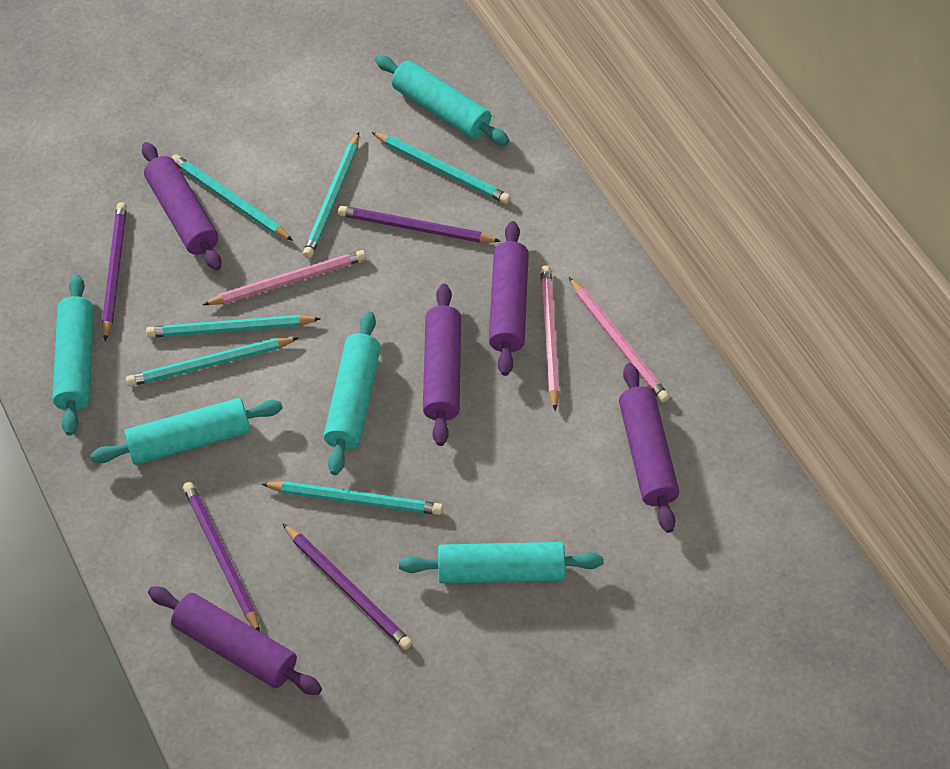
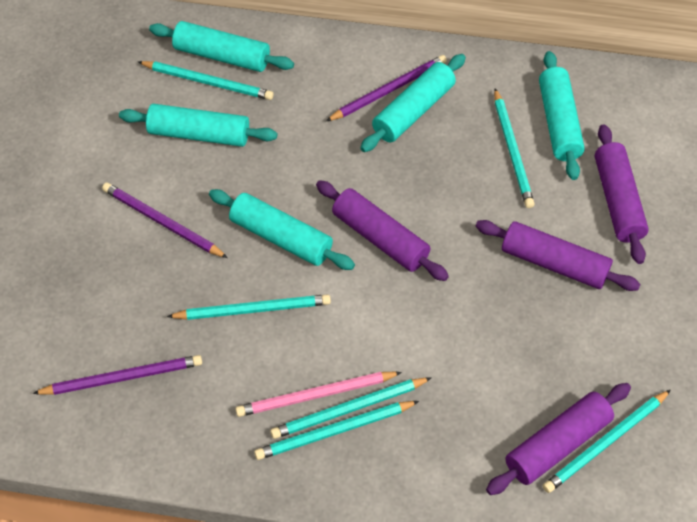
pink pencil: 3 -> 1
purple pencil: 4 -> 3
purple rolling pin: 5 -> 4

